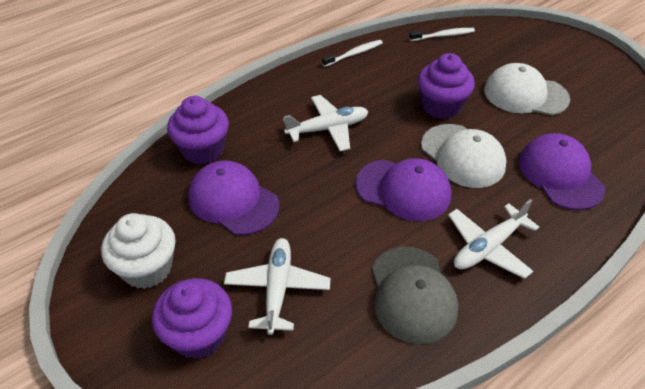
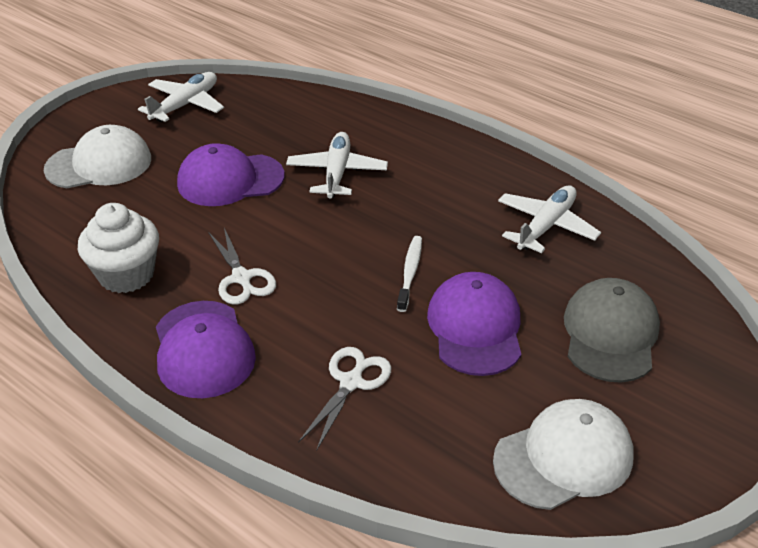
purple cupcake: 3 -> 0
white scissors: 0 -> 2
white toothbrush: 2 -> 1

